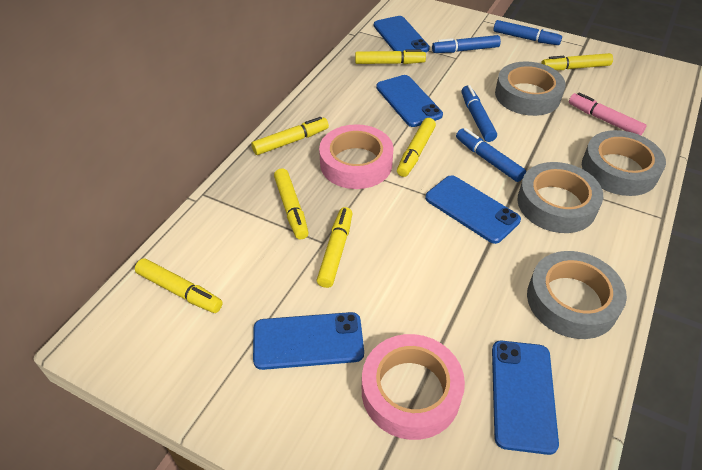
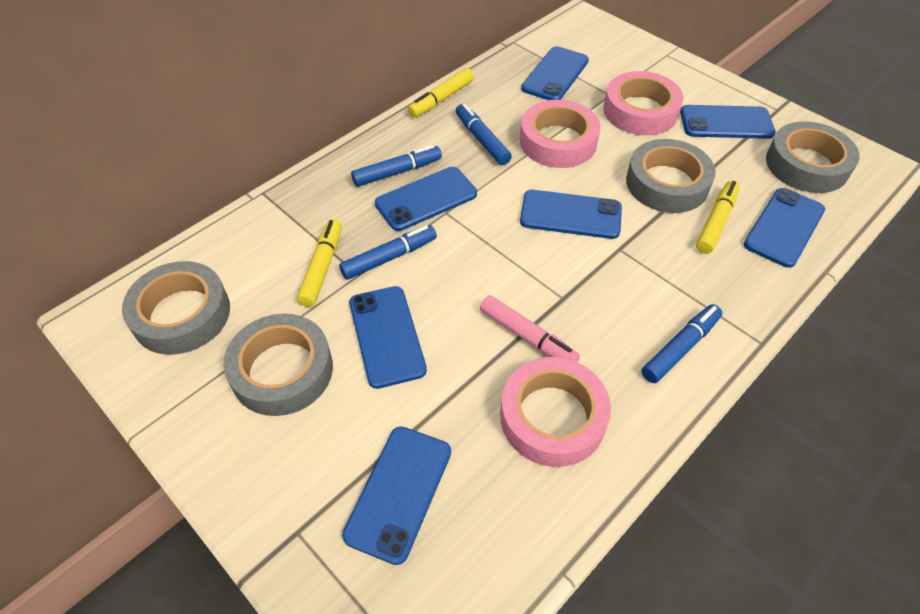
blue phone: 5 -> 7
pink tape: 2 -> 3
yellow marker: 7 -> 3

